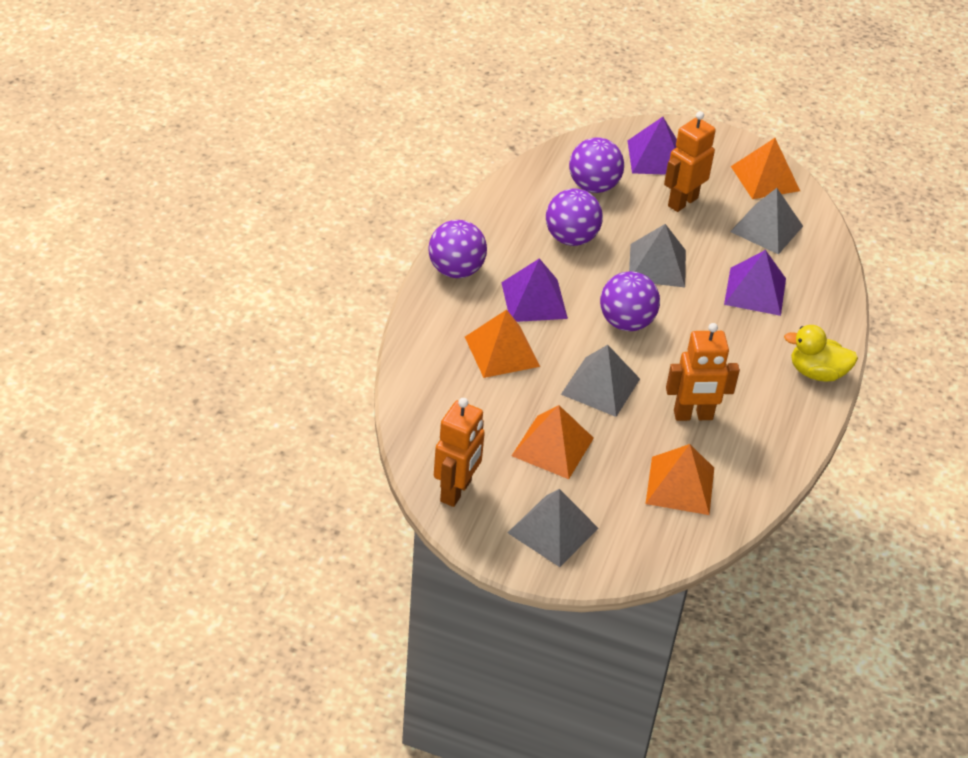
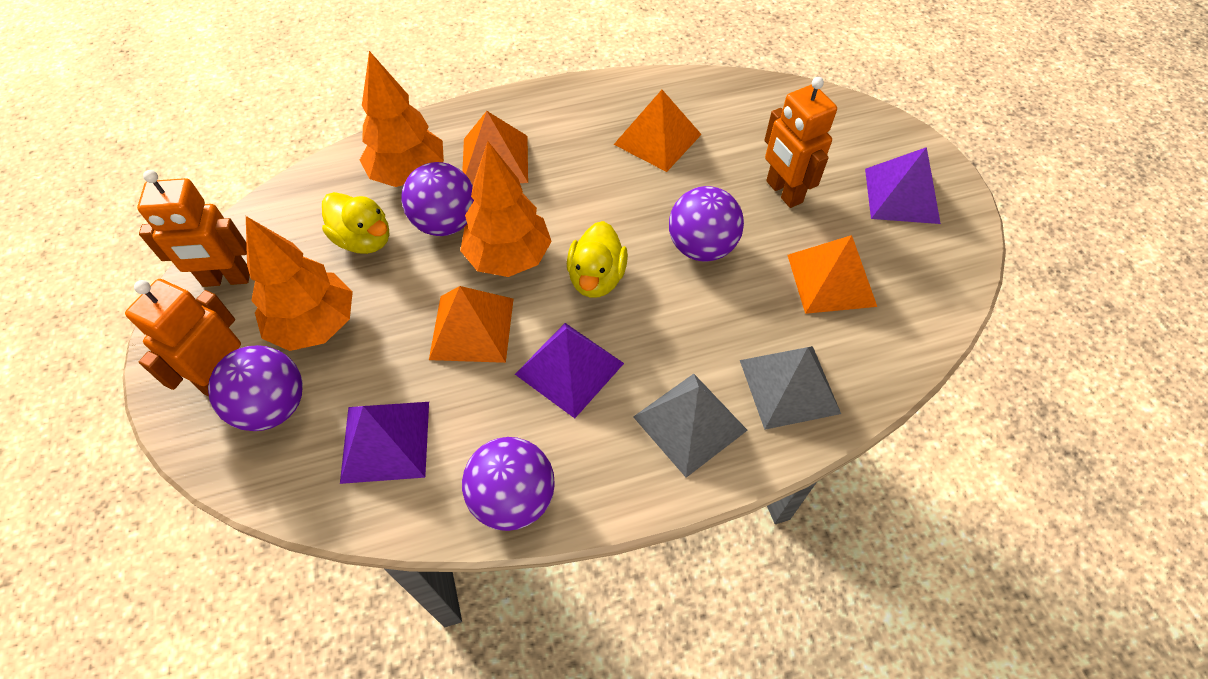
grey pyramid: 4 -> 2
orange tree: 0 -> 3
yellow duck: 1 -> 2

